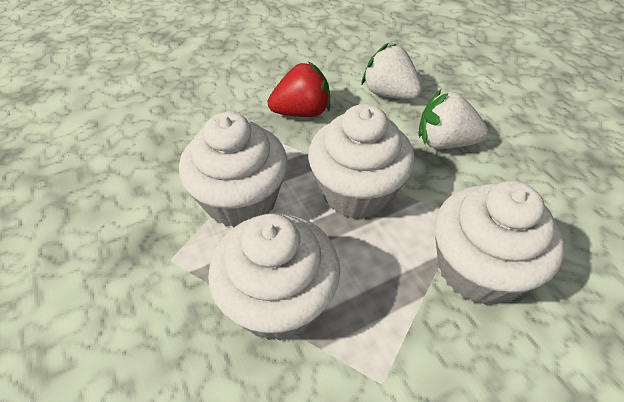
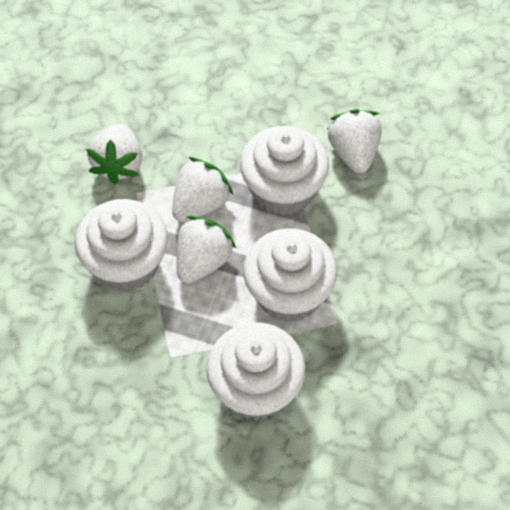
red strawberry: 1 -> 0
white strawberry: 2 -> 4

